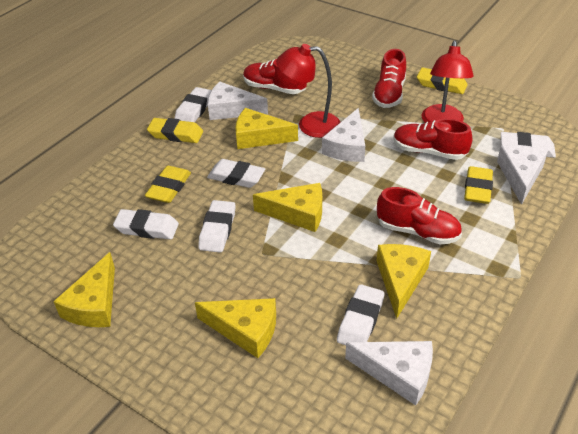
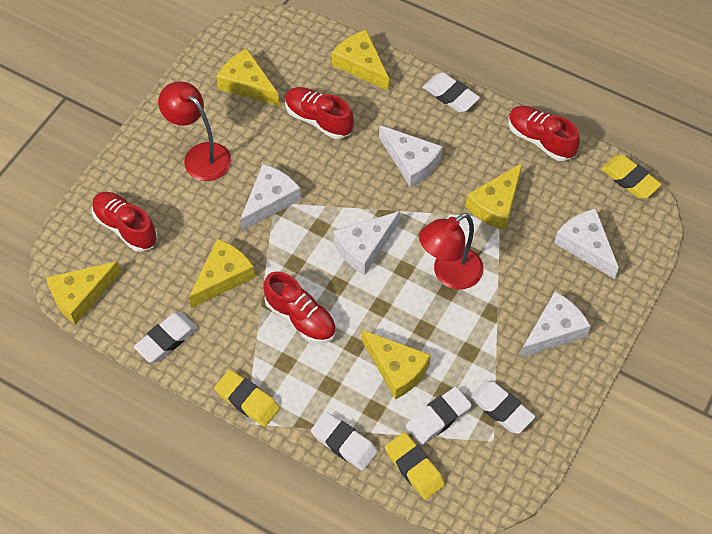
white cheese: 4 -> 5
white eraser: 6 -> 5
yellow cheese: 5 -> 6
yellow eraser: 4 -> 3

